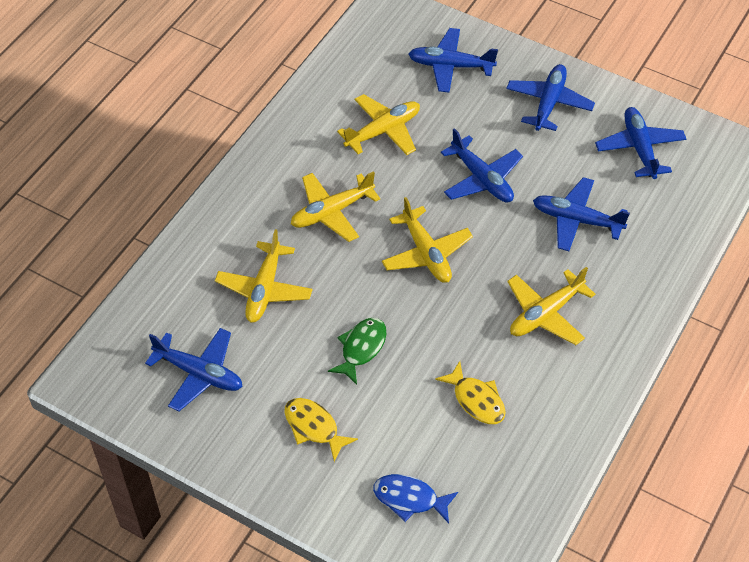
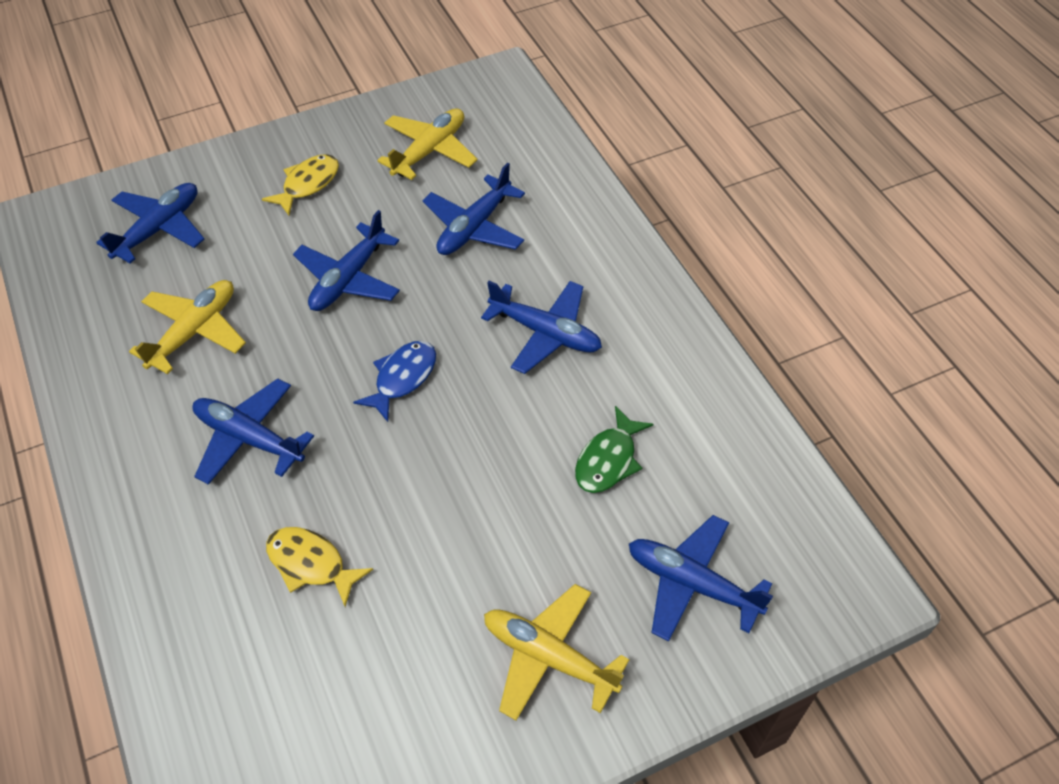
yellow plane: 5 -> 3

